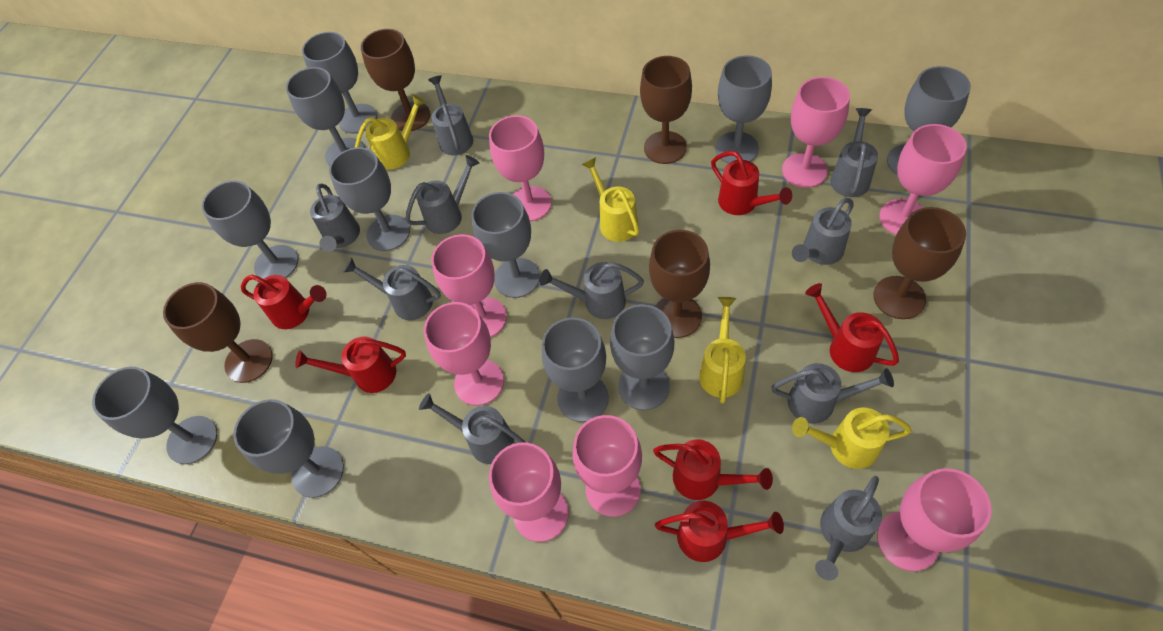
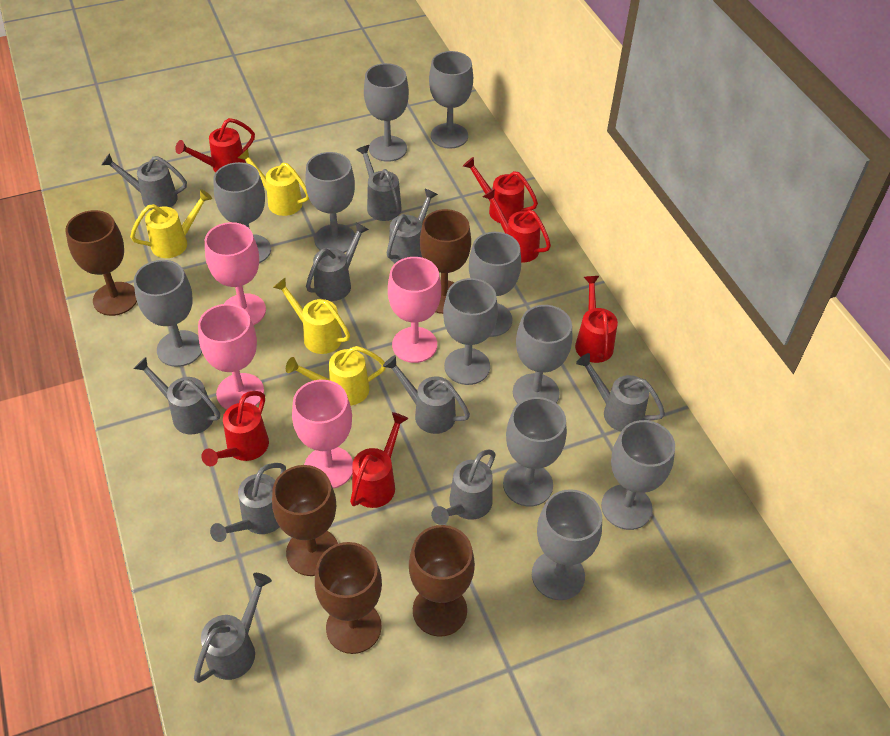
pink goblet: 8 -> 4

